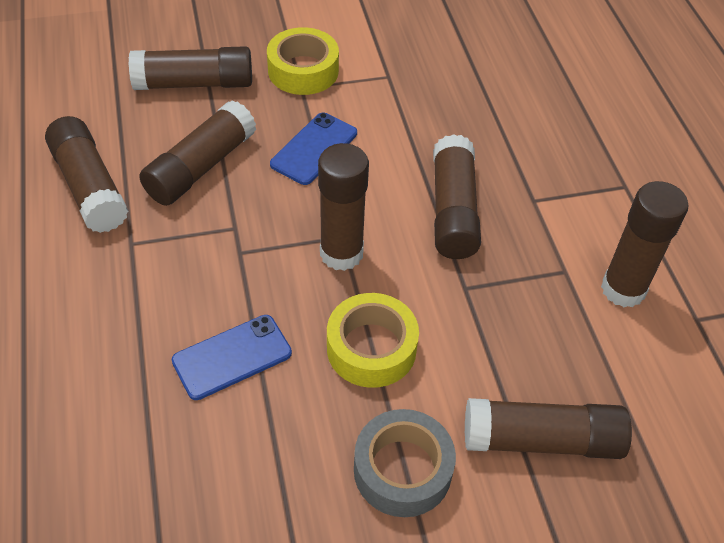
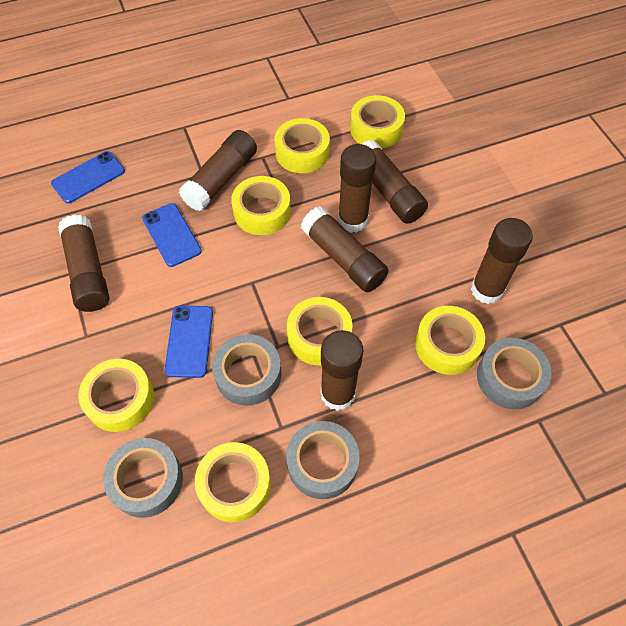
blue phone: 2 -> 3
grey tape: 1 -> 4
yellow tape: 2 -> 7

